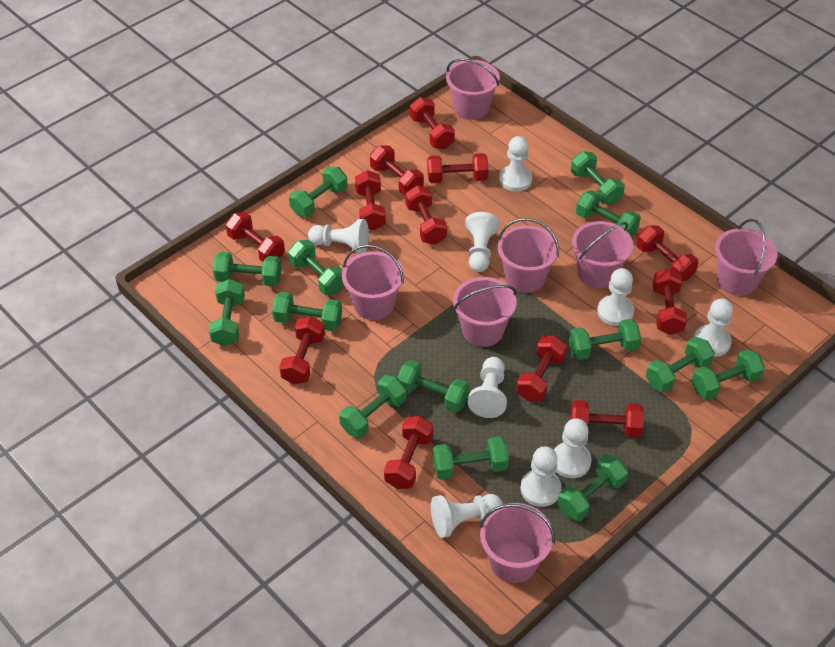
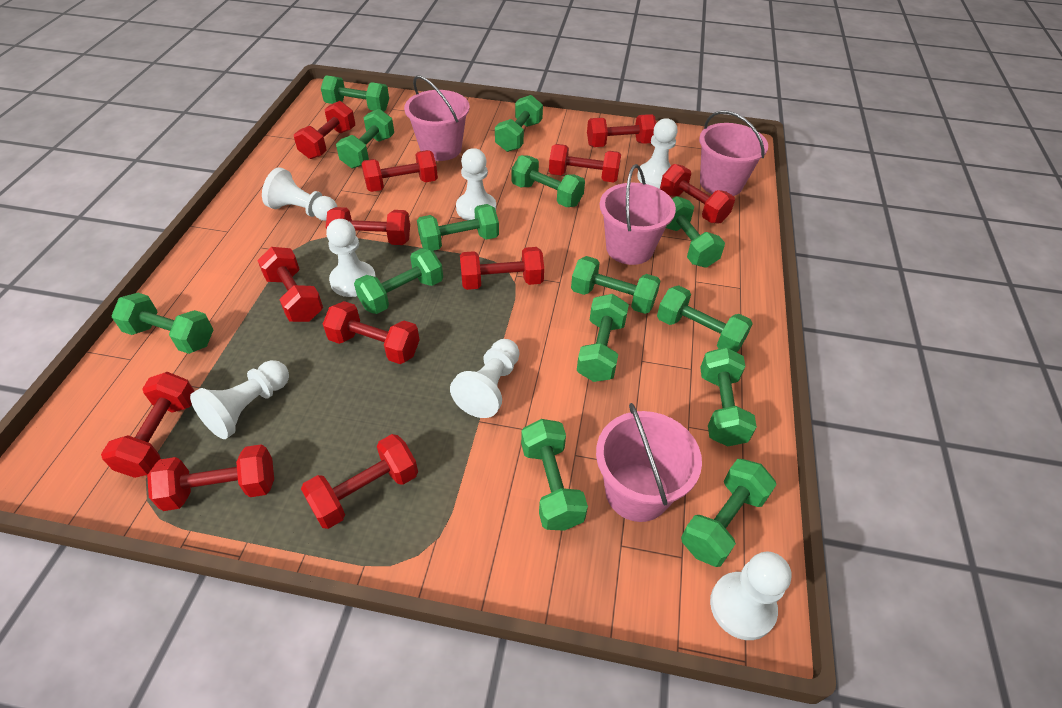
pink bucket: 7 -> 4
white pawn: 9 -> 7

